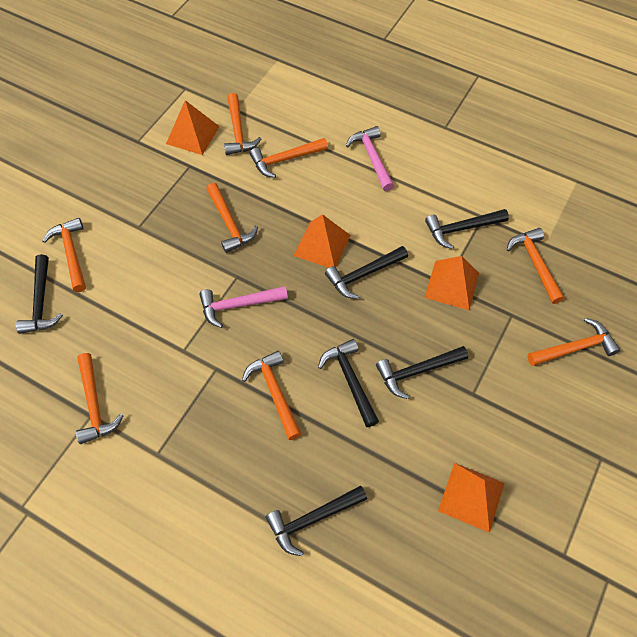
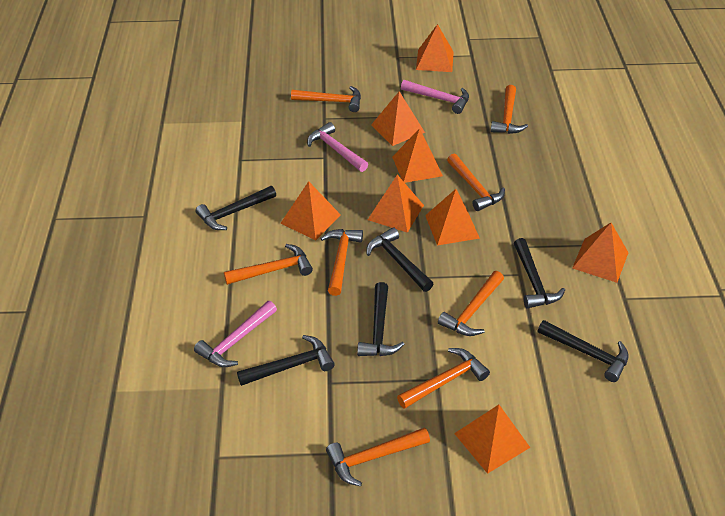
orange pyramid: 4 -> 8
pink hammer: 2 -> 3

